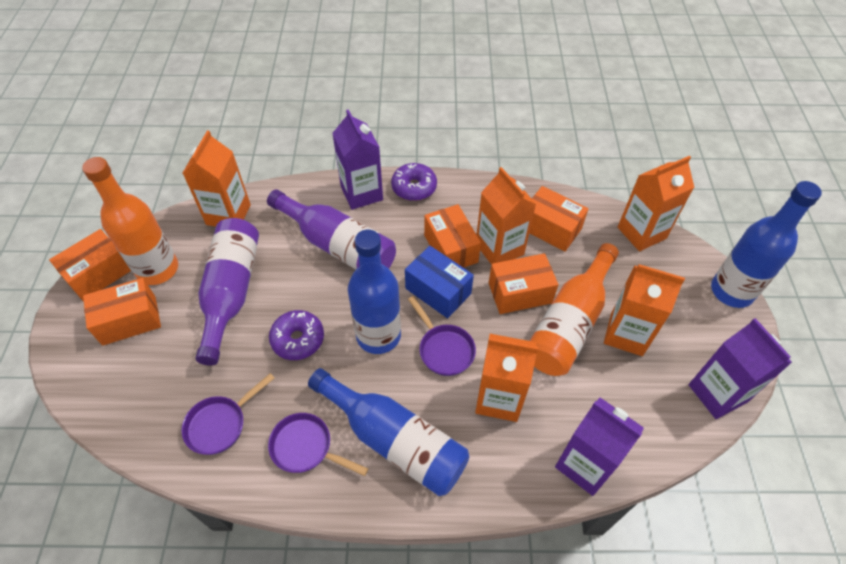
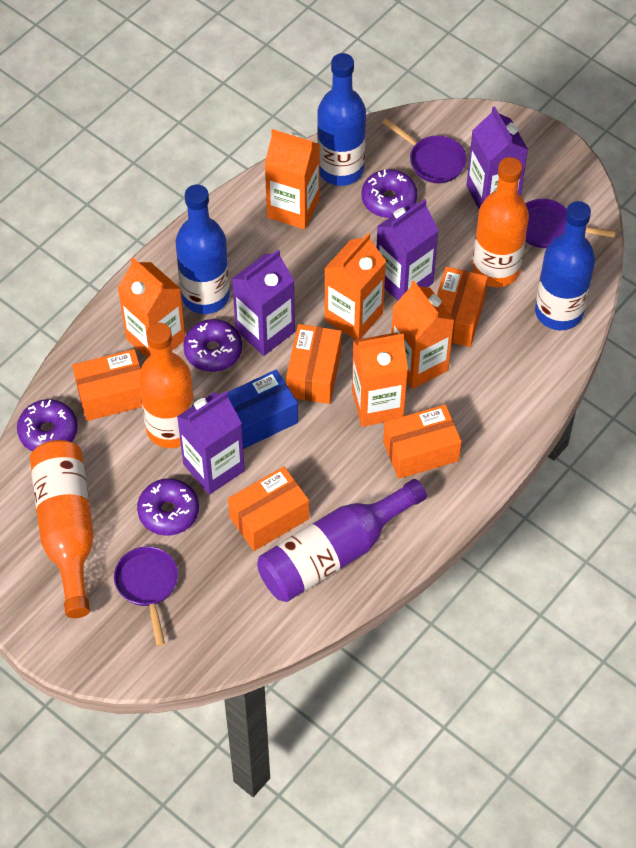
orange bottle: 2 -> 3
purple bottle: 2 -> 1
purple carton: 3 -> 4
purple donut: 2 -> 4

